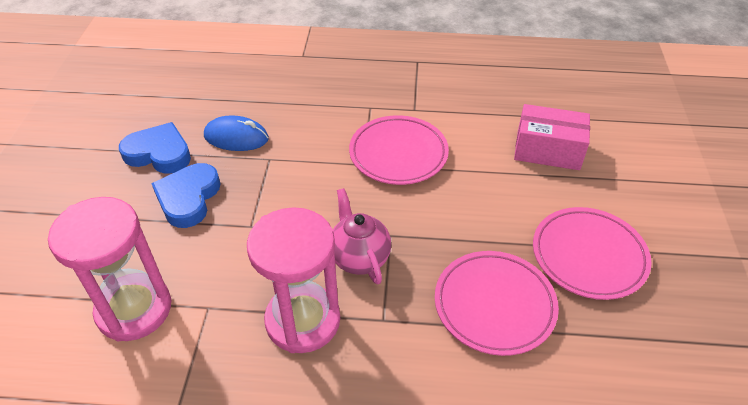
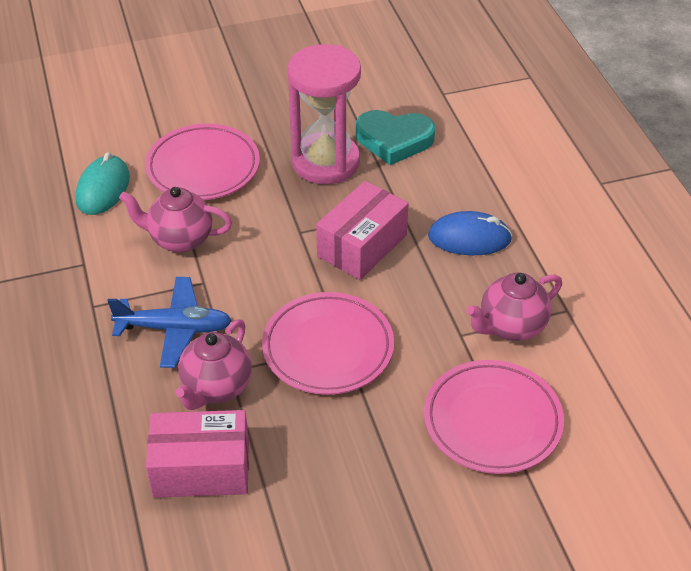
blue heart: 2 -> 0
blue plane: 0 -> 1
pink box: 1 -> 2
pink hourglass: 2 -> 1
pink teapot: 1 -> 3
turquoise heart: 0 -> 1
turquoise mouse: 0 -> 1

